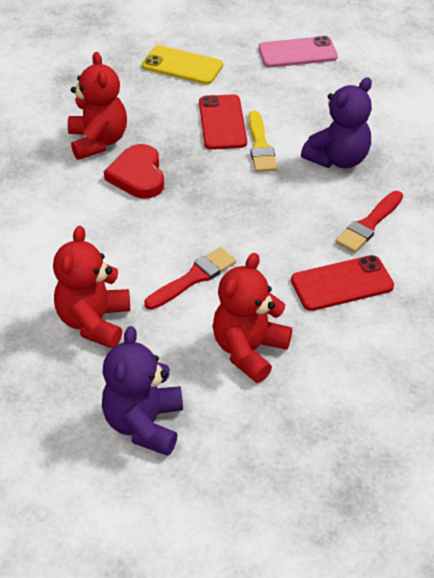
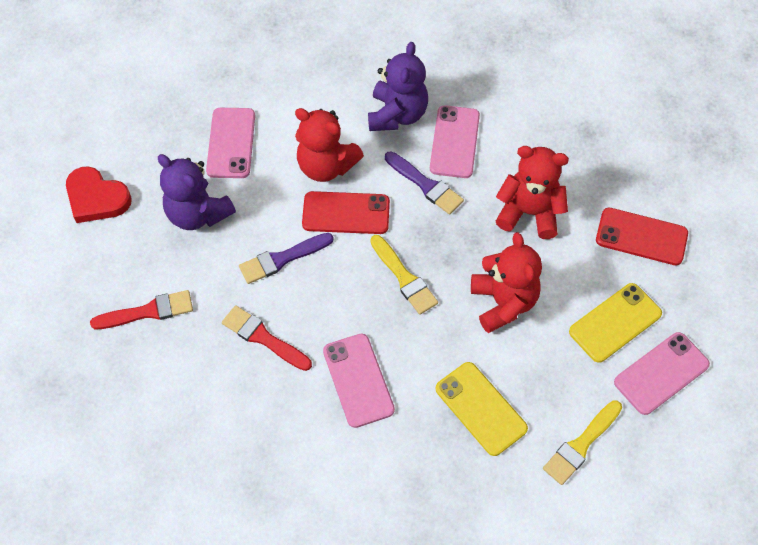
pink phone: 1 -> 4
purple brush: 0 -> 2
yellow brush: 1 -> 2
yellow phone: 1 -> 2

